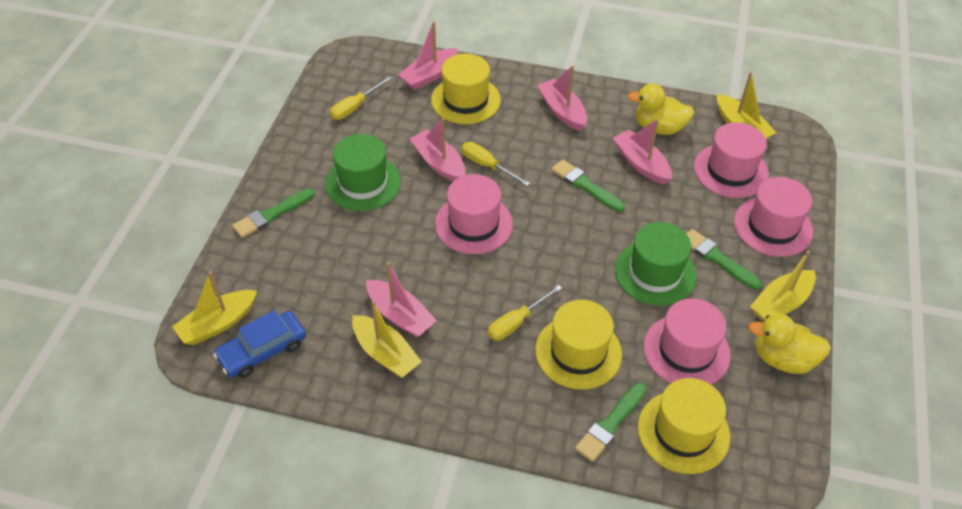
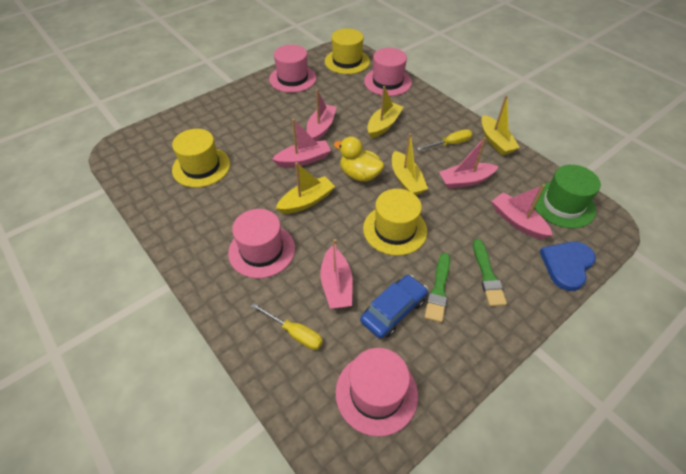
blue heart: 0 -> 1
green brush: 4 -> 2
green hat: 2 -> 1
yellow duck: 2 -> 1
yellow screwdriver: 3 -> 2

